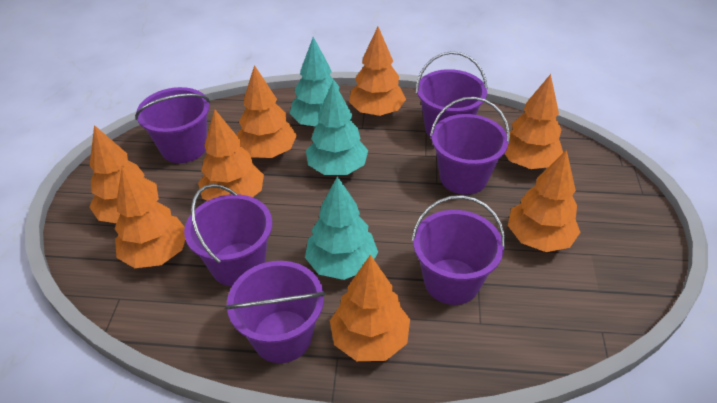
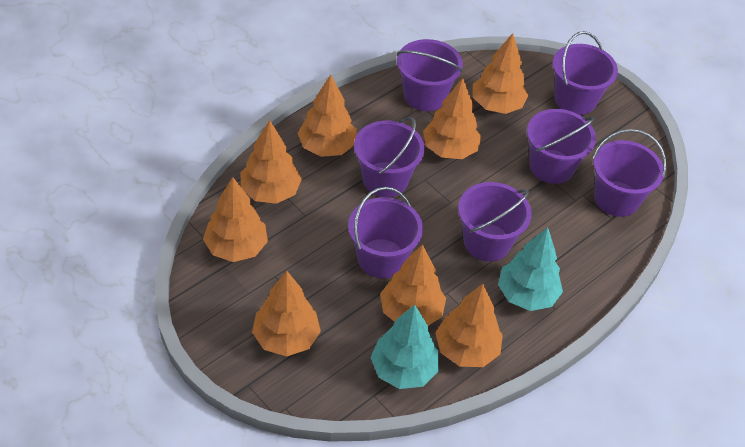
purple bucket: 6 -> 7
turquoise tree: 3 -> 2

